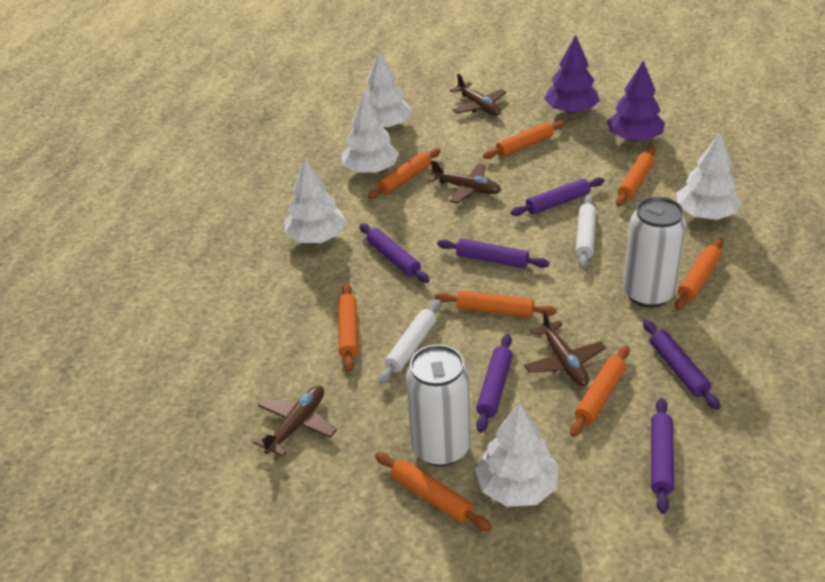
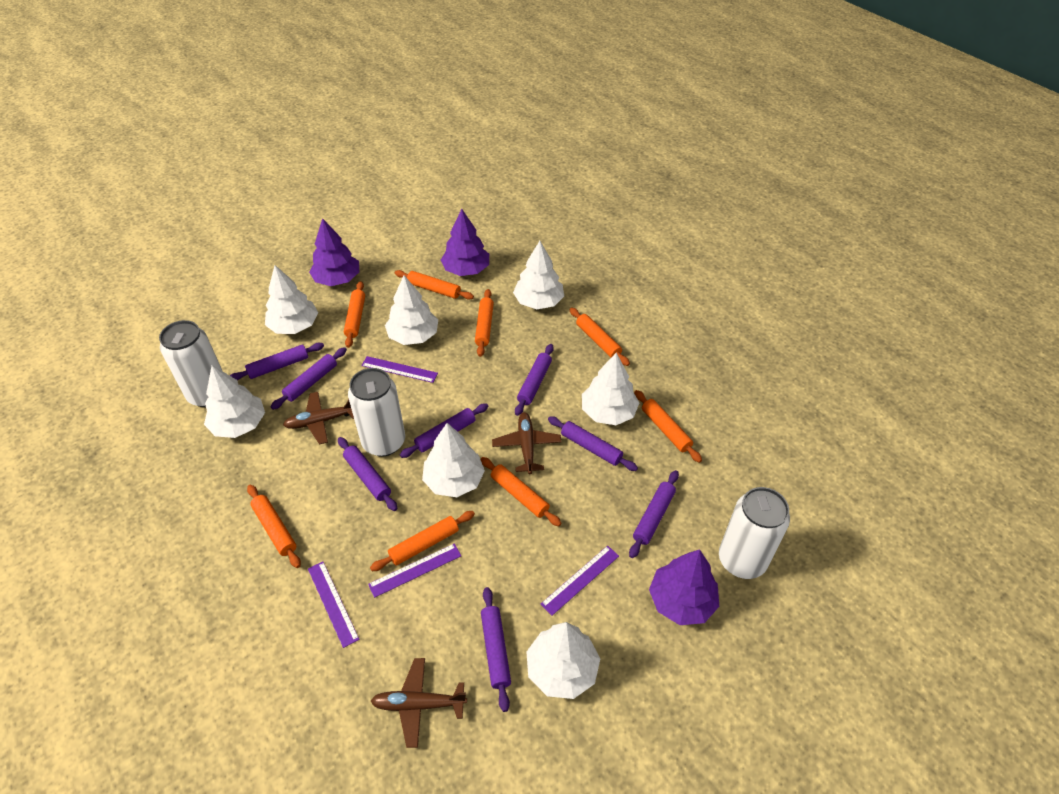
brown plane: 4 -> 3
purple rolling pin: 6 -> 8
purple ruler: 0 -> 4
purple tree: 2 -> 3
white can: 2 -> 3
white rolling pin: 2 -> 0
white tree: 5 -> 7

